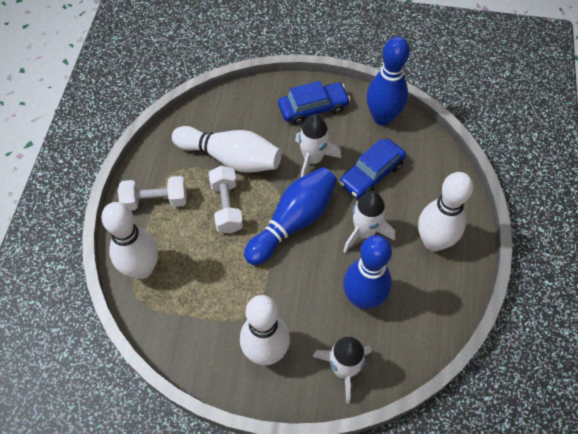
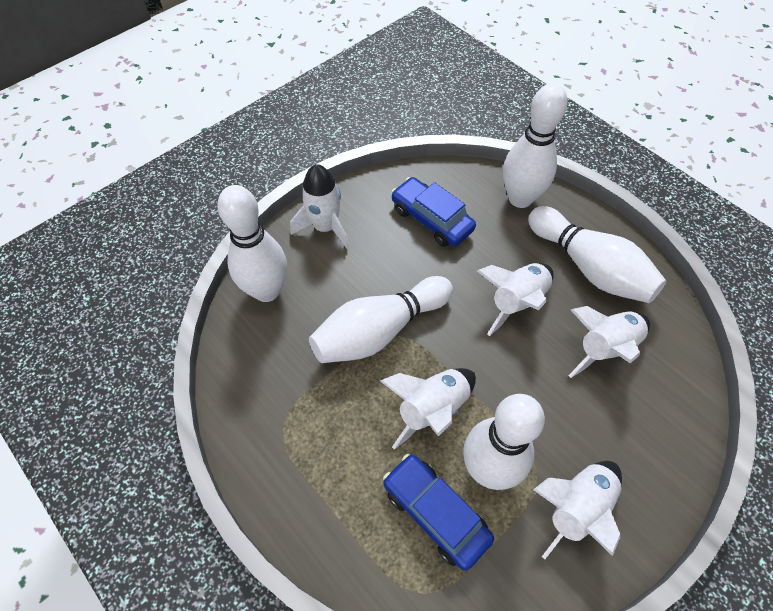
blue bowling pin: 3 -> 0
white bowling pin: 4 -> 5
white dumbbell: 2 -> 0
white rocket: 3 -> 5

